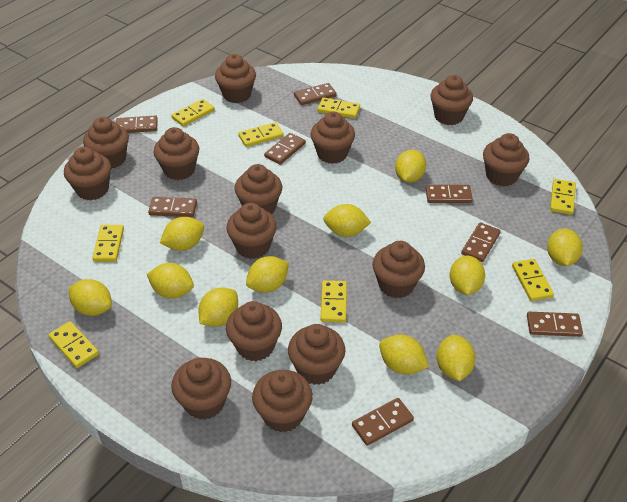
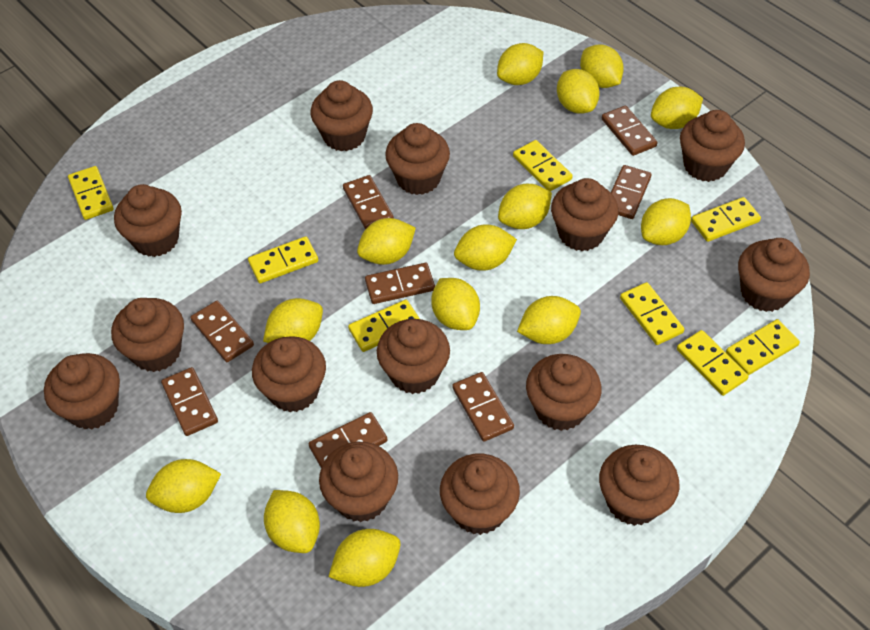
yellow lemon: 11 -> 14

